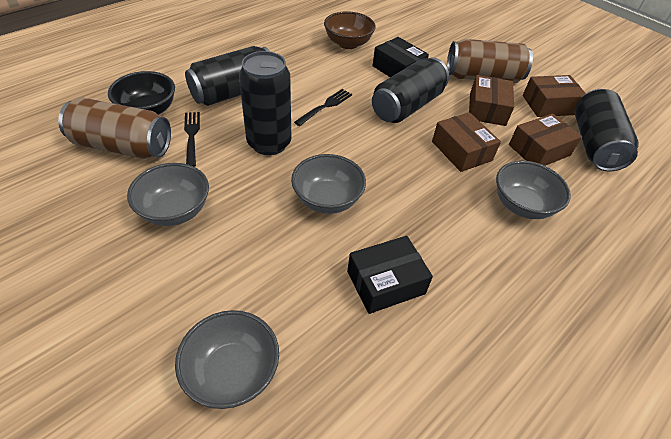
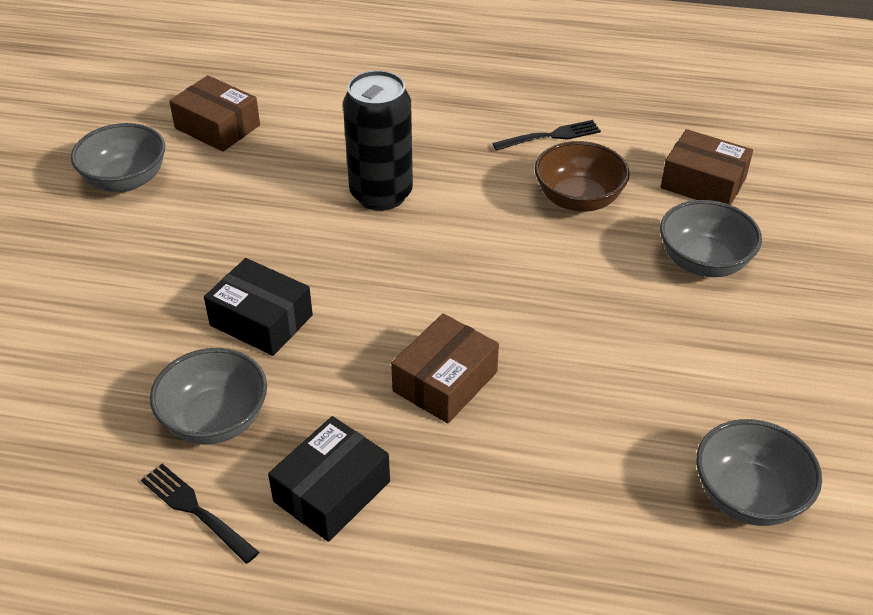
black bowl: 1 -> 0
black can: 4 -> 1
brown box: 4 -> 3
brown can: 2 -> 0

